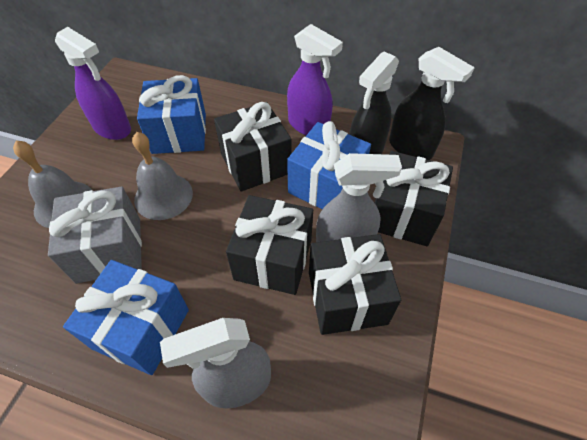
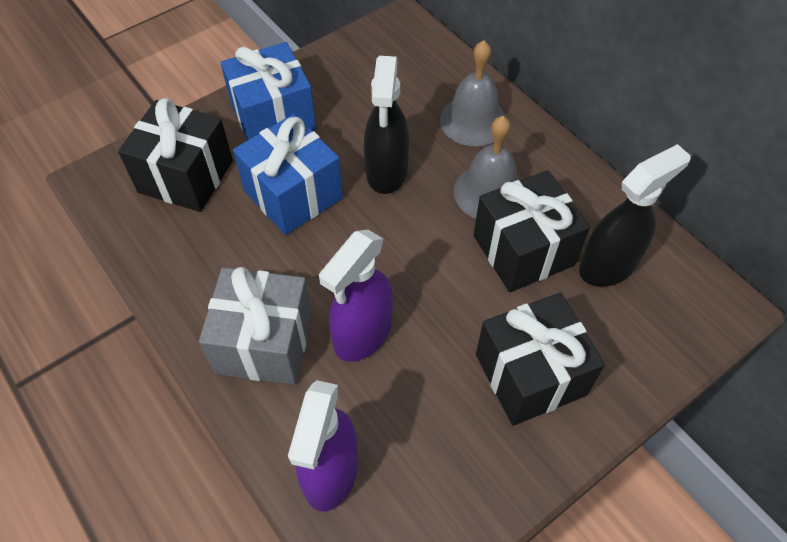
black gift: 4 -> 3
blue gift: 3 -> 2
grey spray bottle: 2 -> 0

